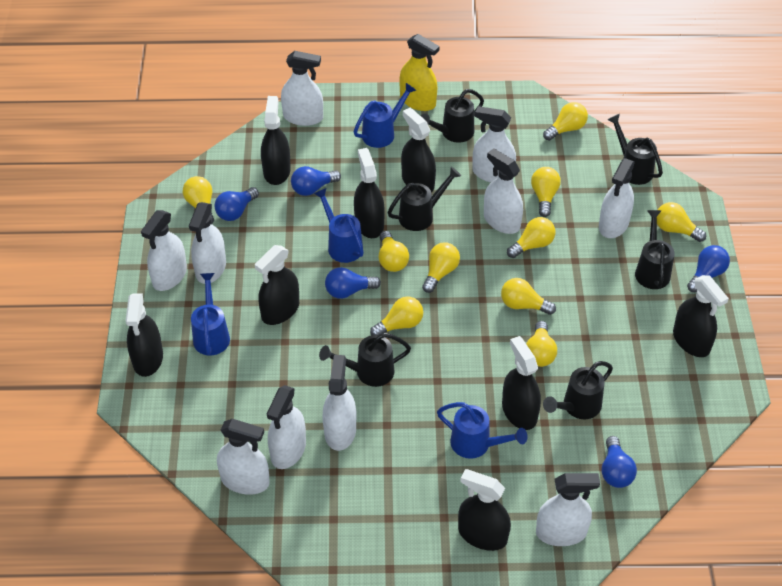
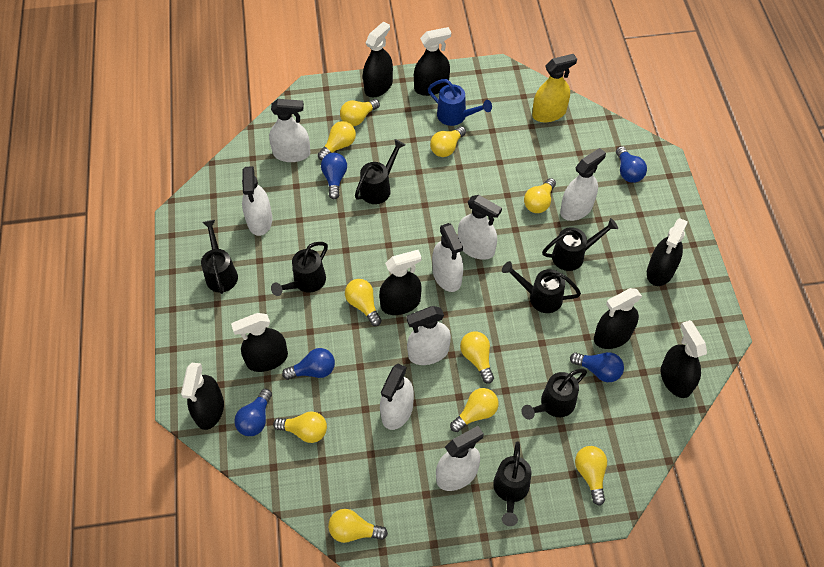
black watering can: 6 -> 7
blue watering can: 4 -> 1
white spray bottle: 10 -> 8

